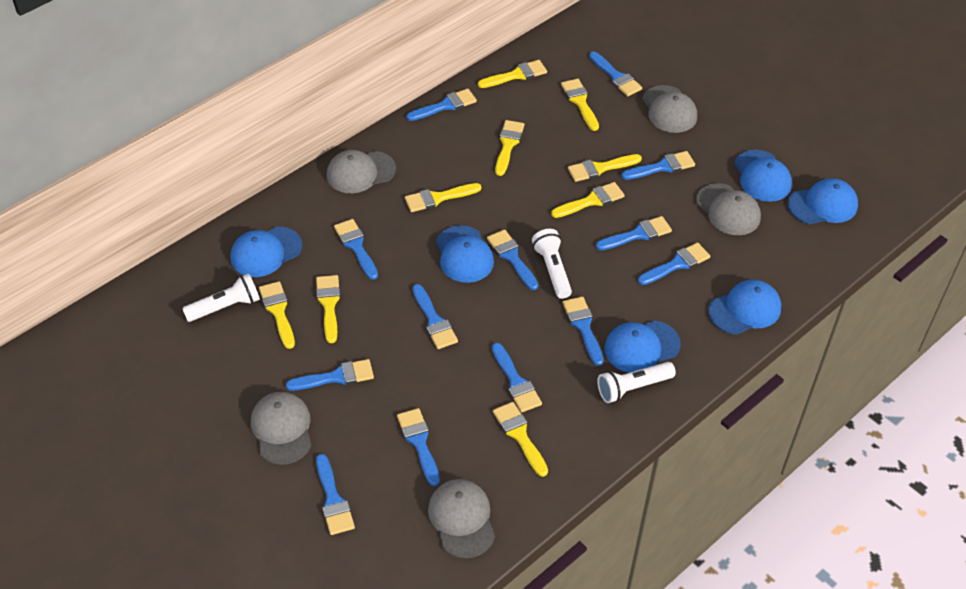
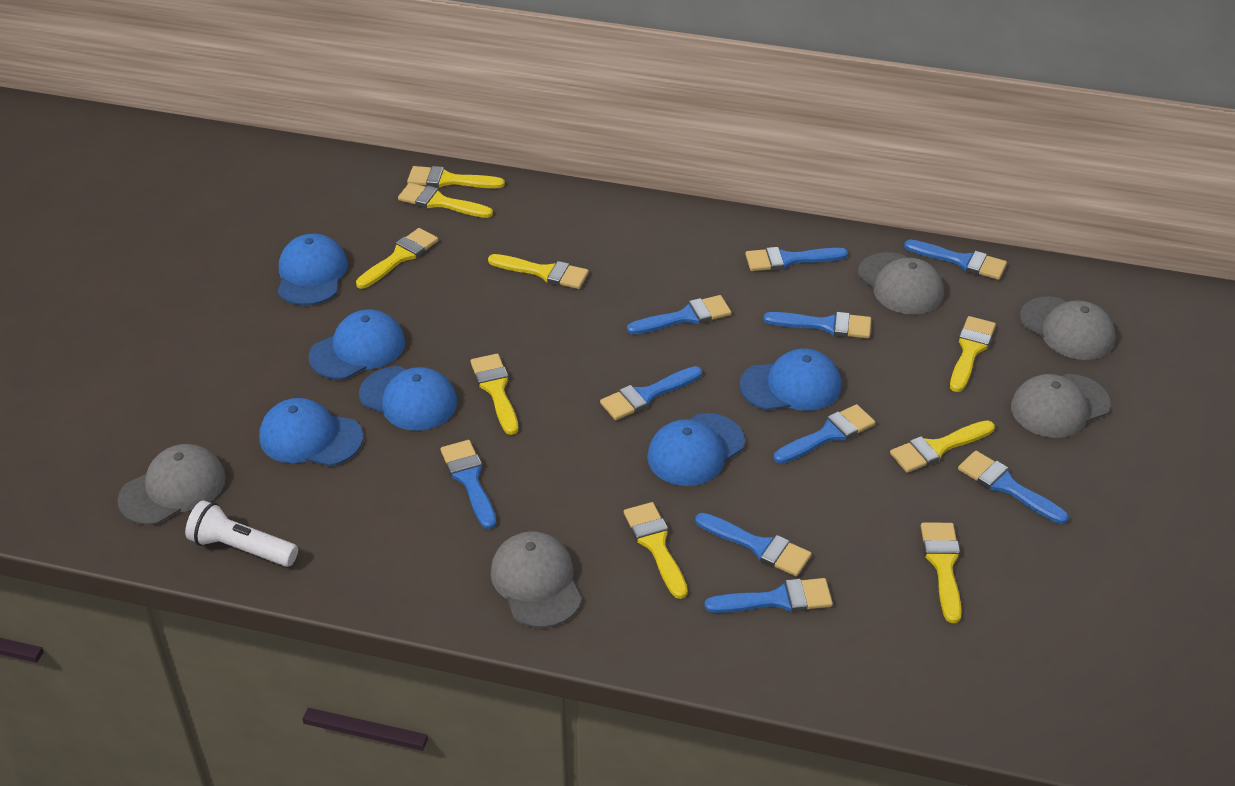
blue brush: 13 -> 10
white flashlight: 3 -> 1

